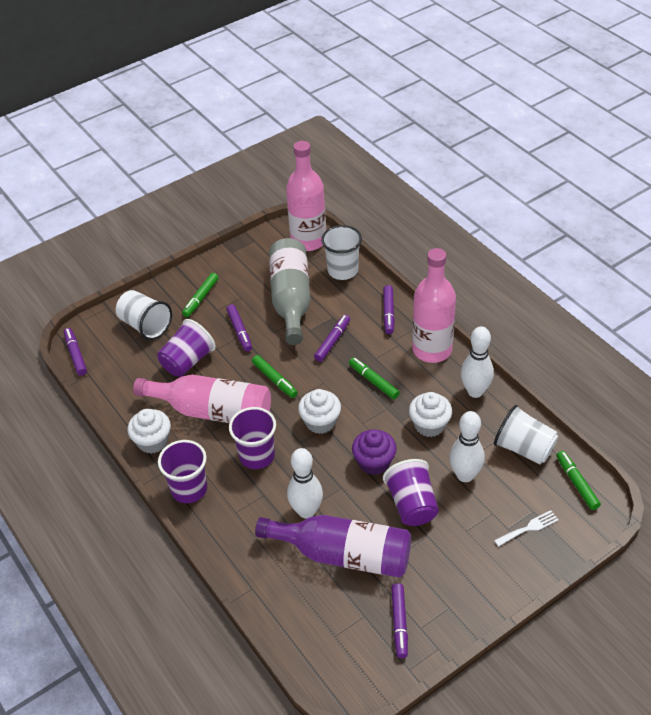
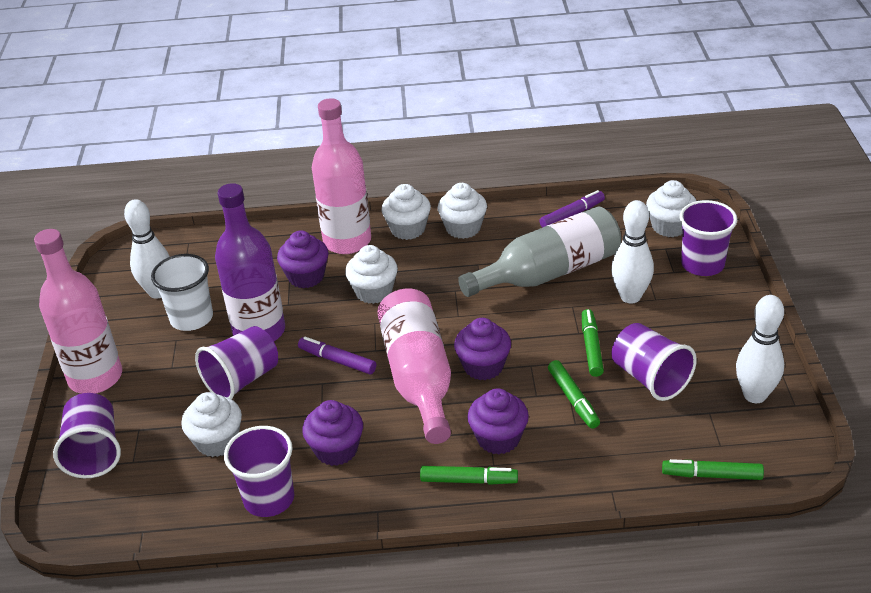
purple cup: 4 -> 5
purple cupcake: 1 -> 4
purple marker: 5 -> 2
white cup: 3 -> 1
white cupcake: 3 -> 5
white fork: 1 -> 0

